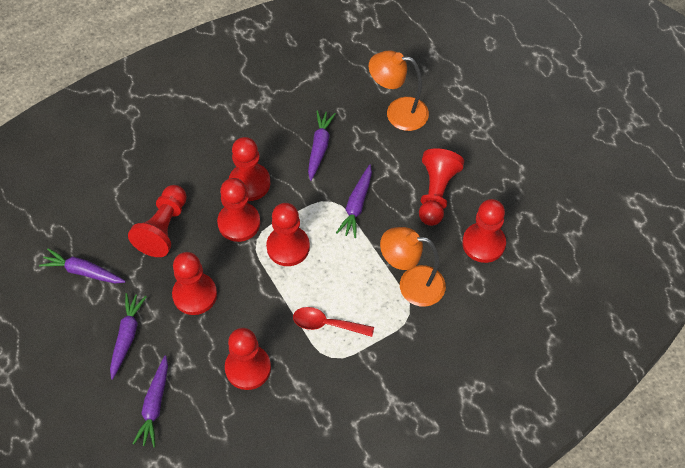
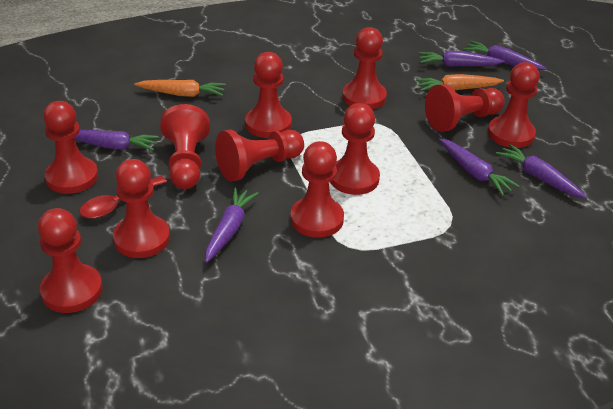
orange carrot: 0 -> 2
orange lamp: 2 -> 0
purple carrot: 5 -> 6
red pawn: 8 -> 11

